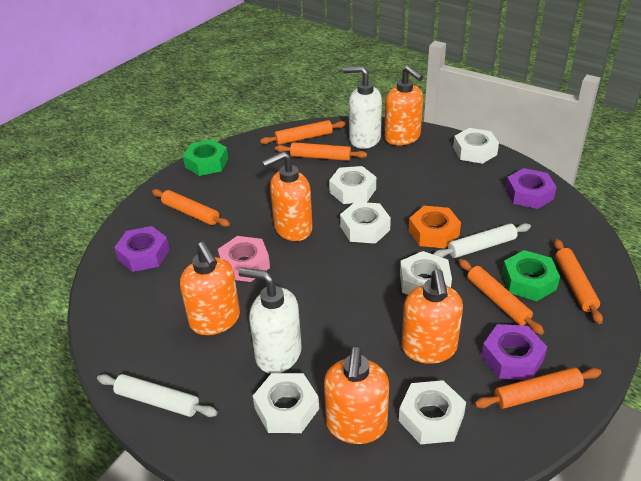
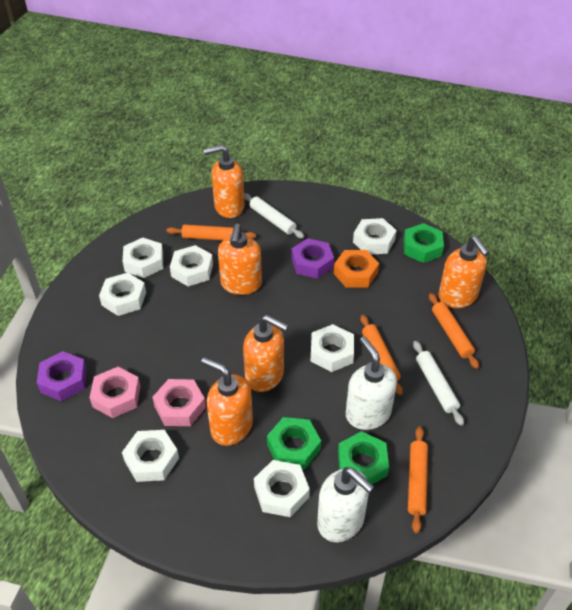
green nut: 2 -> 3
orange rolling pin: 6 -> 4
pink nut: 1 -> 2
purple nut: 3 -> 2
white nut: 6 -> 7

